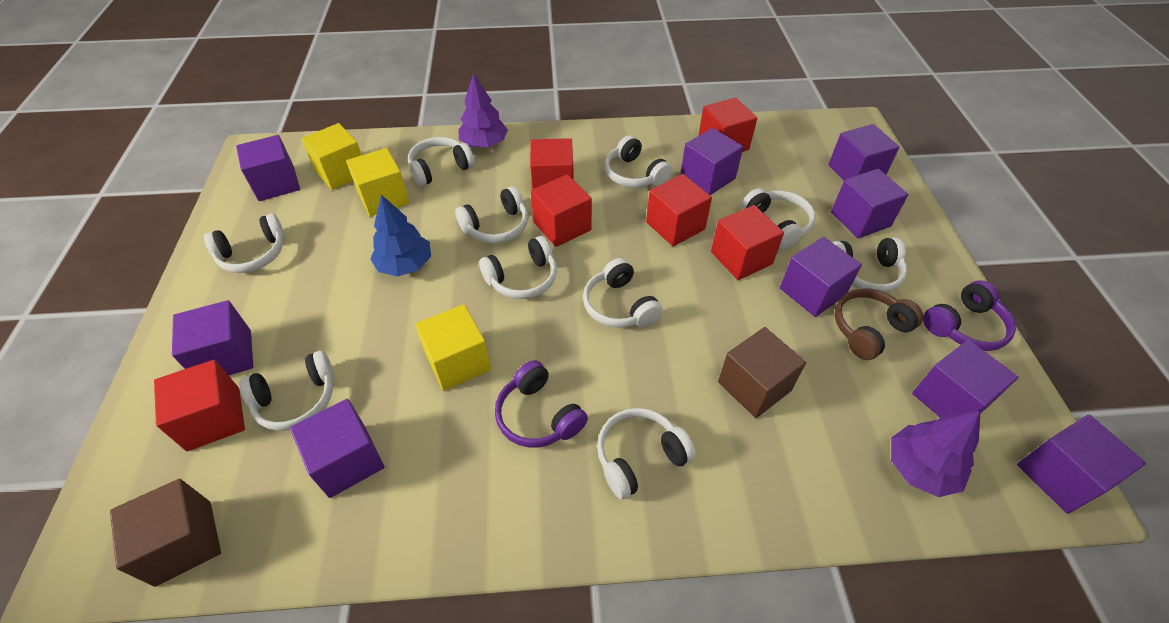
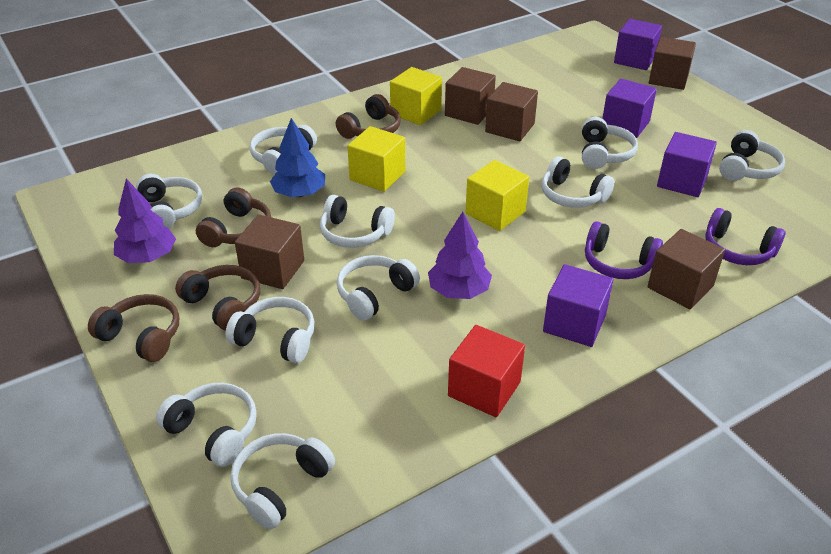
brown cube: 2 -> 5
brown headphones: 1 -> 4
purple cube: 9 -> 4
red cube: 6 -> 1

